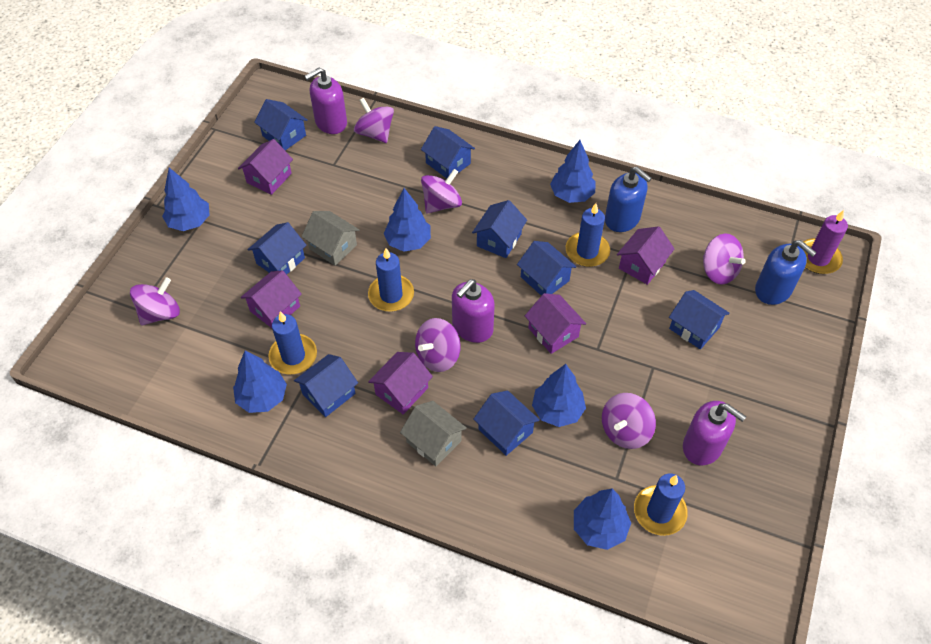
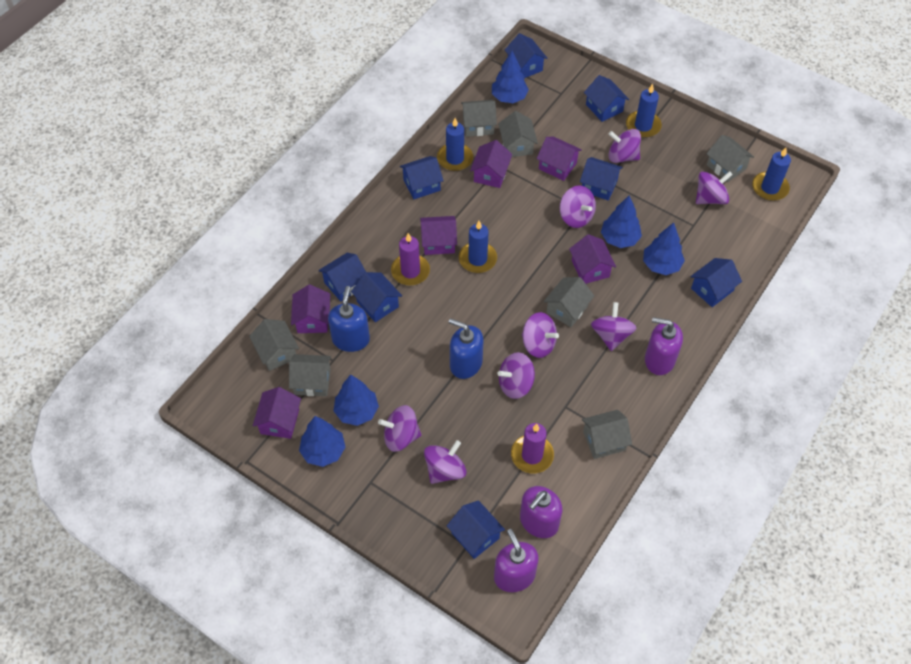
blue tree: 6 -> 5
grey house: 2 -> 7
purple candle: 1 -> 2
purple house: 5 -> 6
purple spinning top: 6 -> 8

